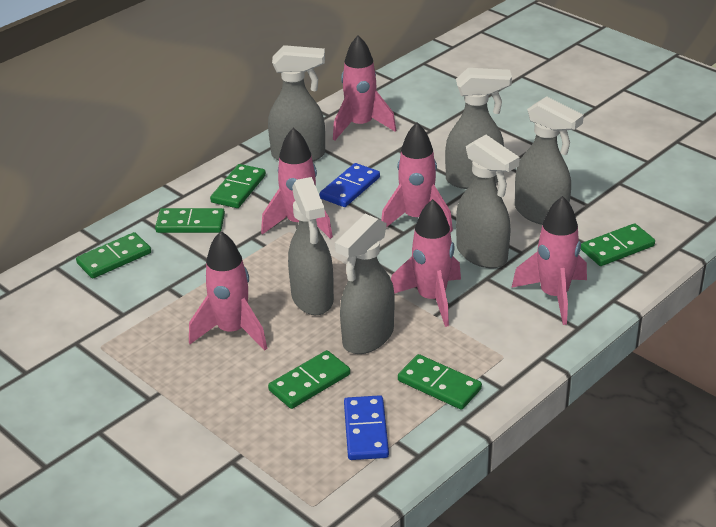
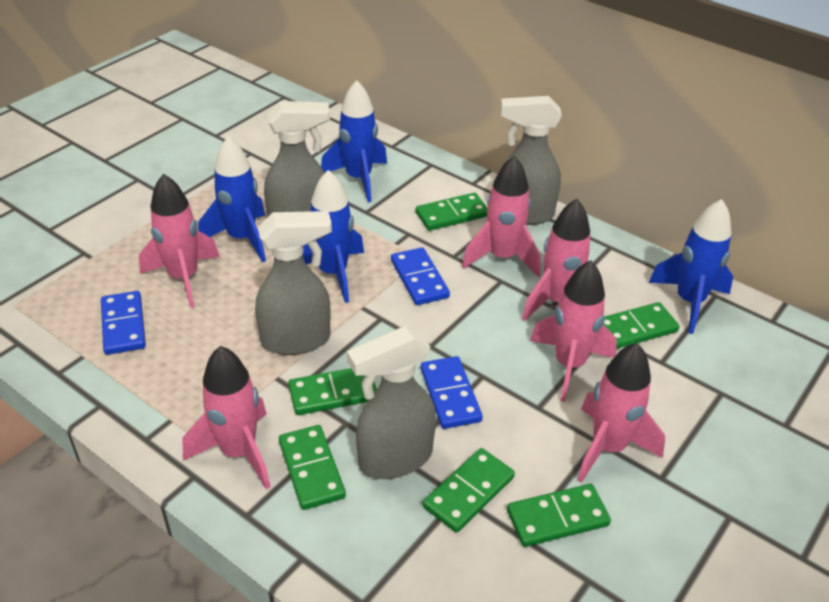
blue domino: 2 -> 3
blue rocket: 0 -> 4
grey spray bottle: 6 -> 4

